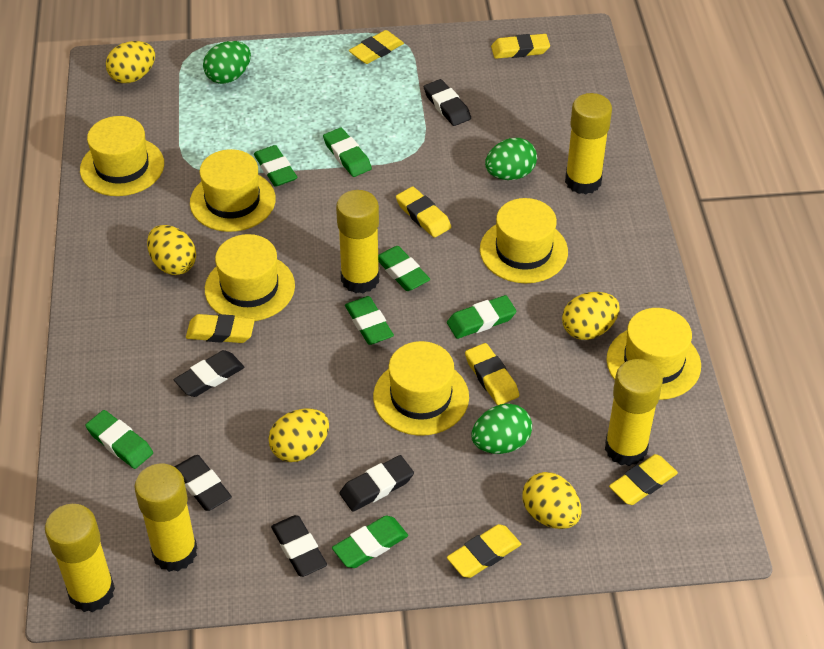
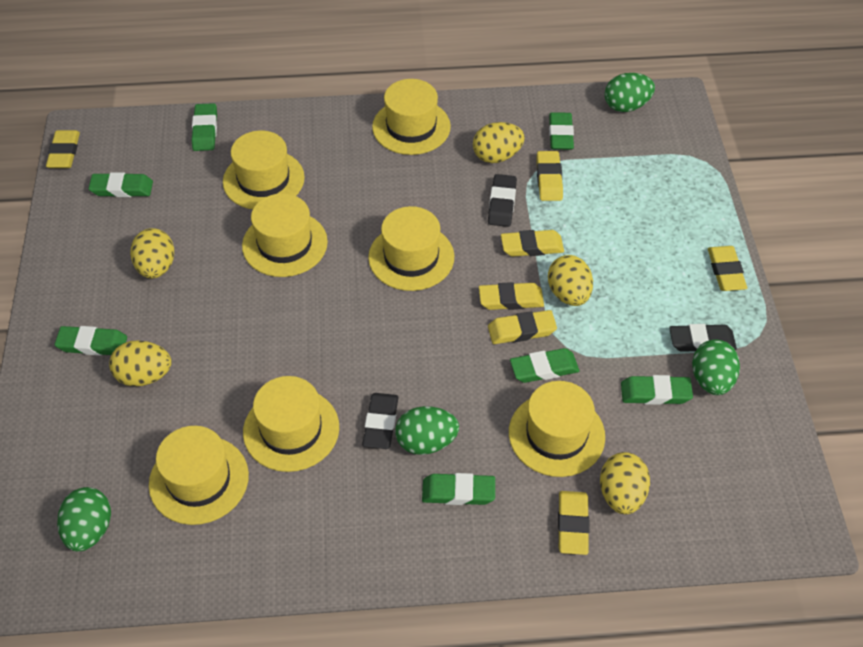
black eraser: 5 -> 3
green egg: 3 -> 4
yellow glue stick: 5 -> 0
yellow hat: 6 -> 7

